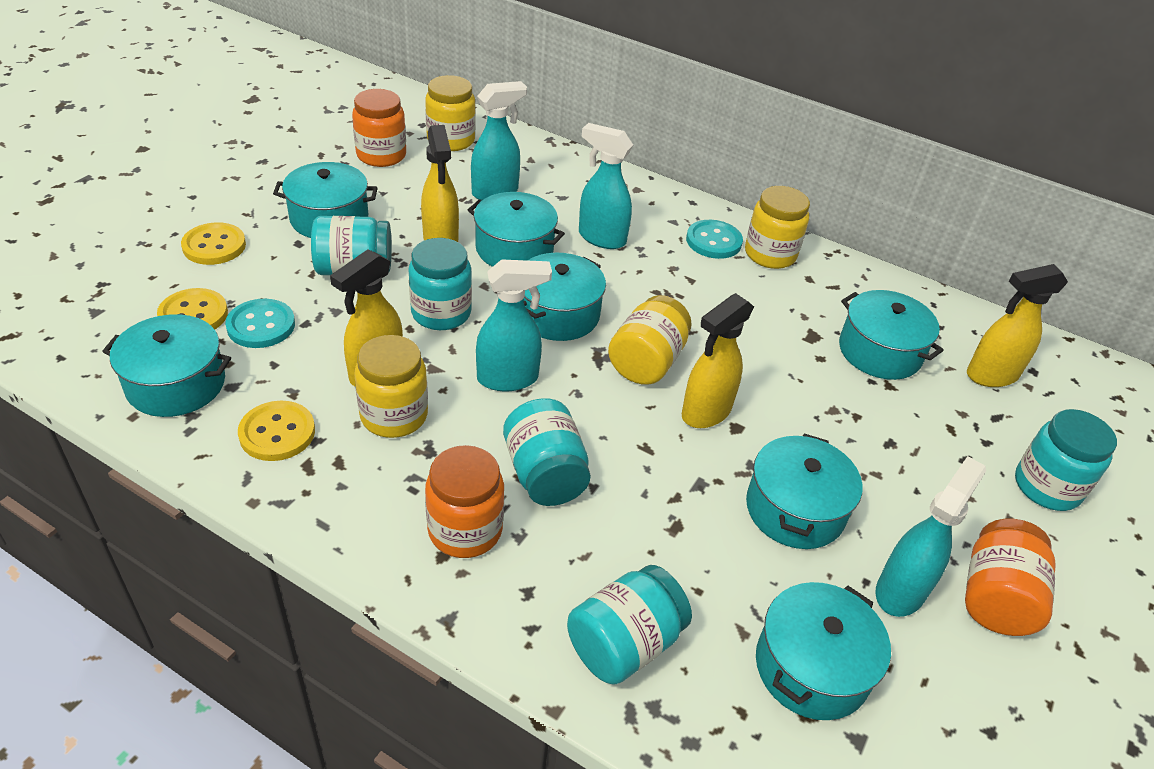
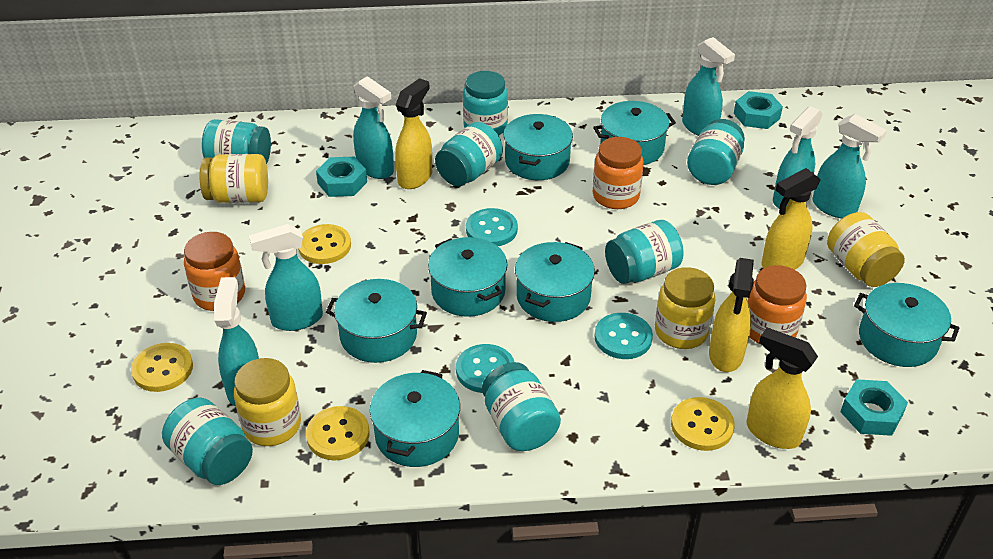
turquoise button: 2 -> 3
turquoise jar: 5 -> 7
turquoise nut: 0 -> 3
turquoise spray bottle: 4 -> 6
yellow button: 3 -> 4

